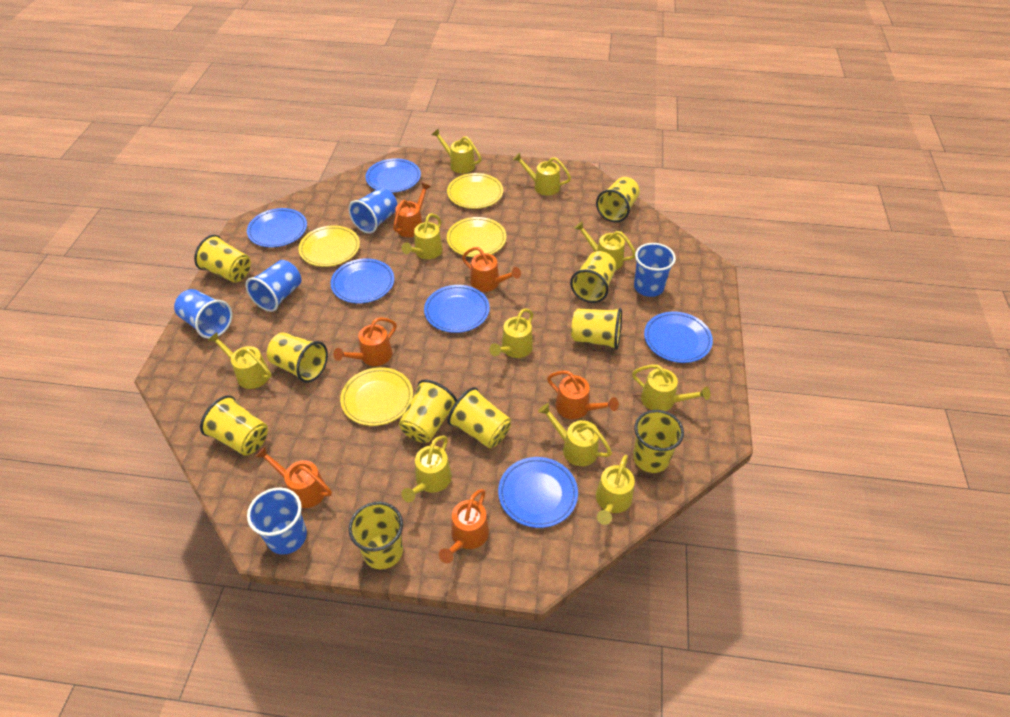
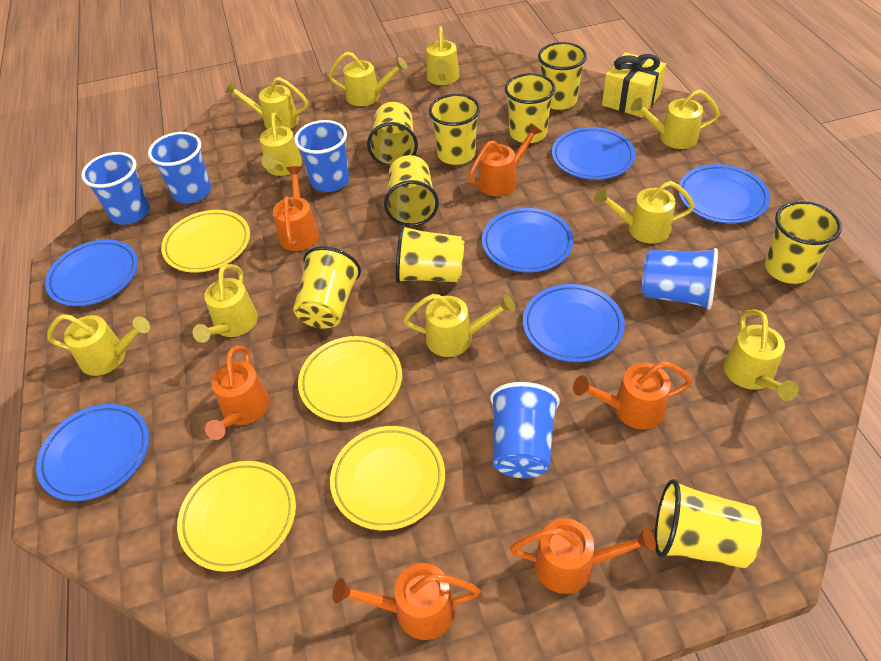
yellow cup: 10 -> 9
yellow gift: 0 -> 1

